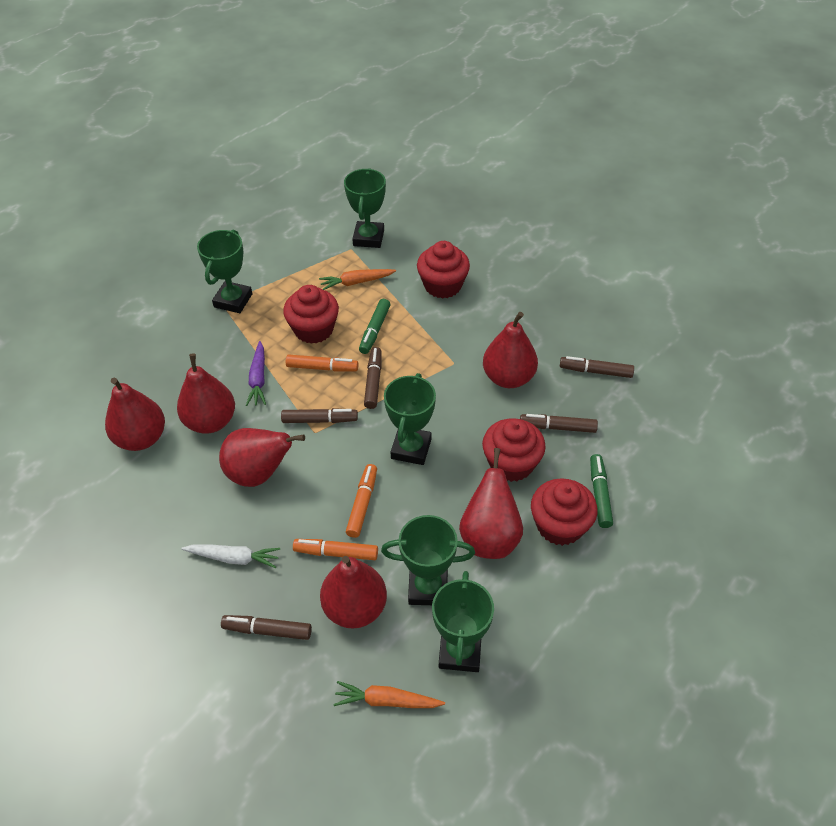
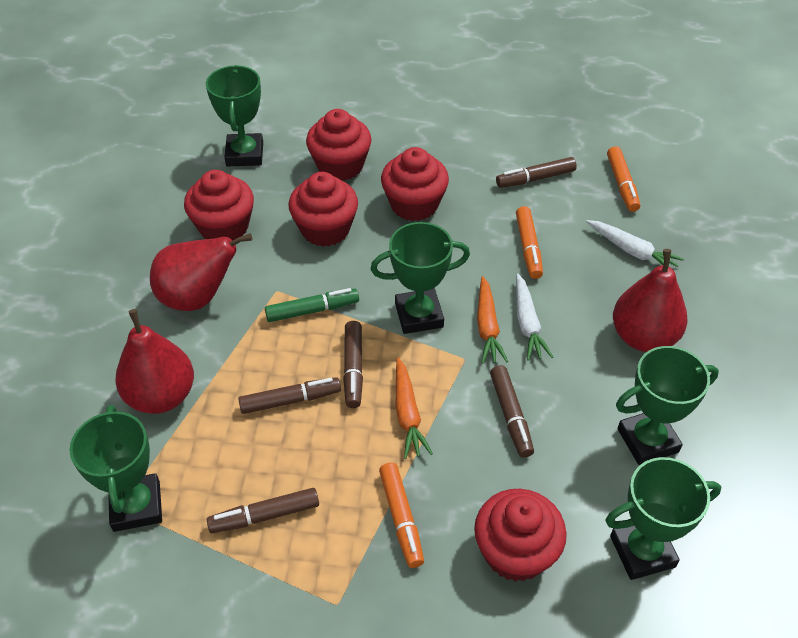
green marker: 2 -> 1
purple carrot: 1 -> 0
red cupcake: 4 -> 5
red pear: 6 -> 3
white carrot: 1 -> 2

